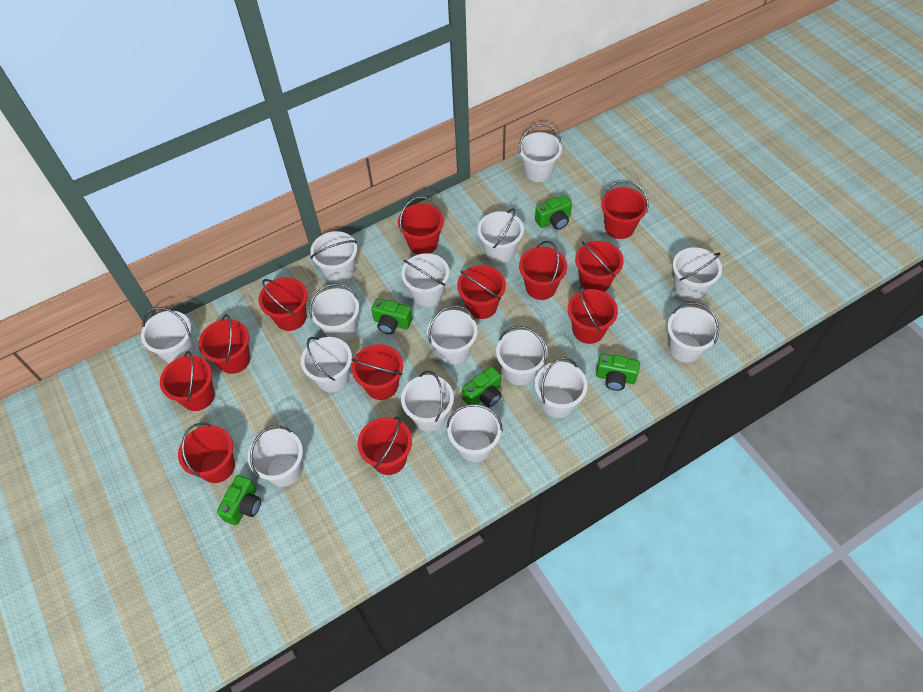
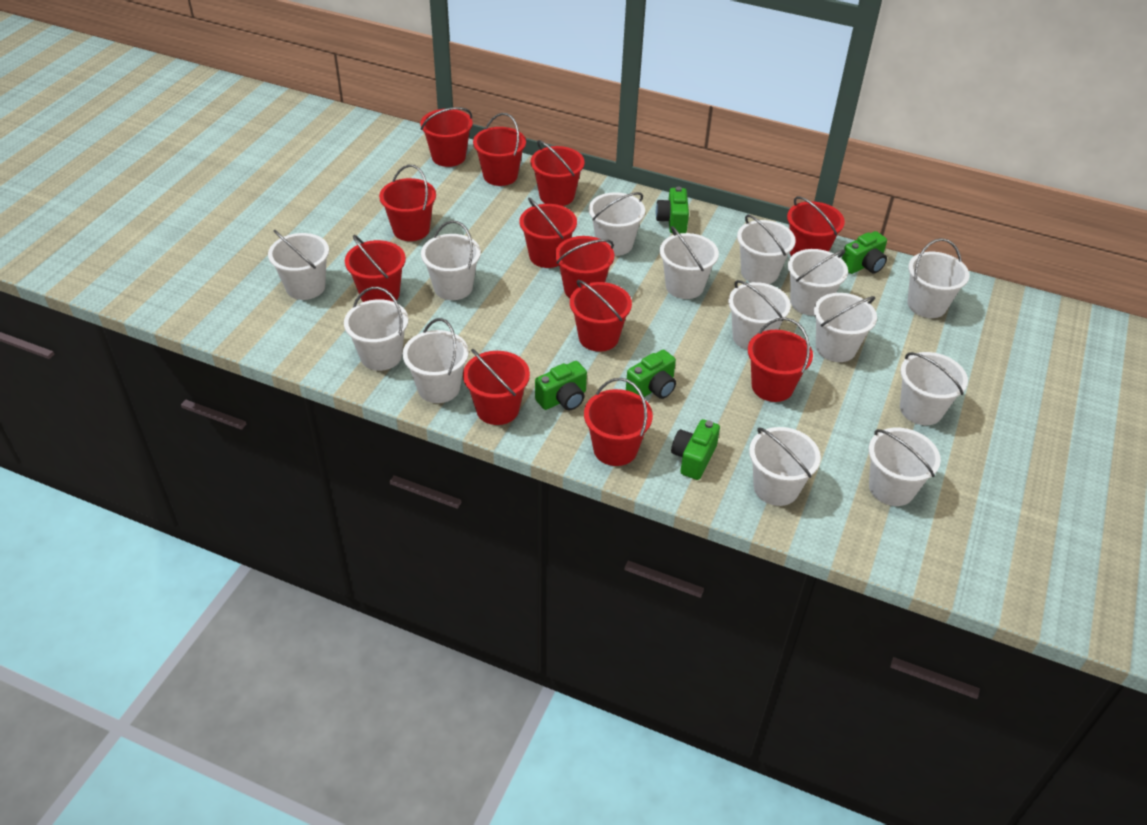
white bucket: 15 -> 14

